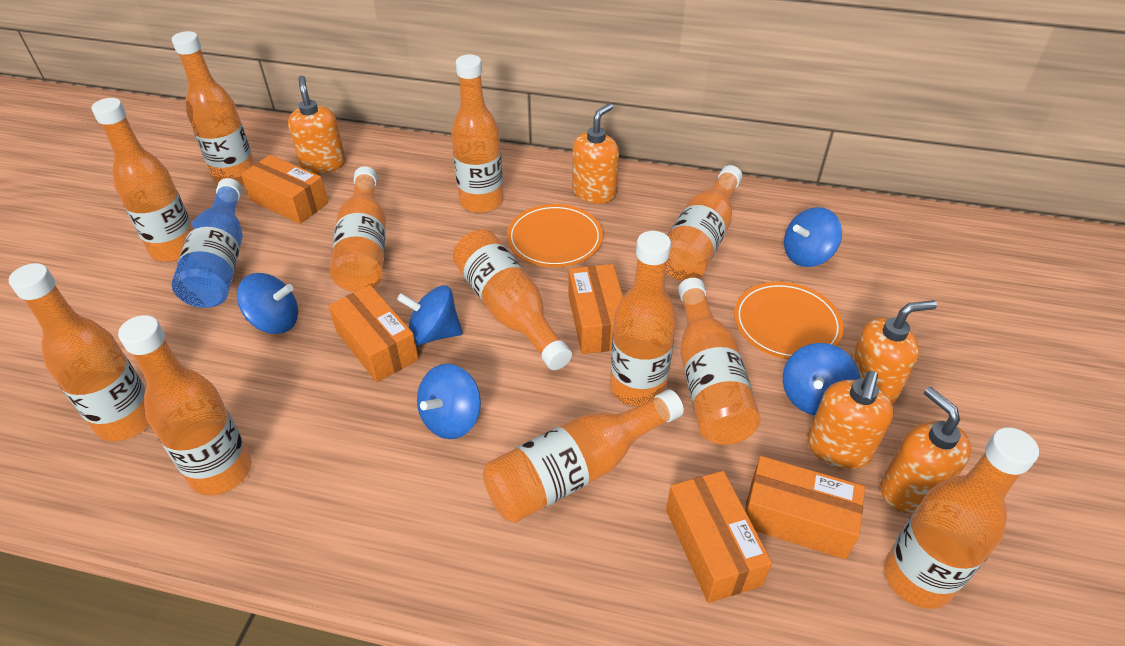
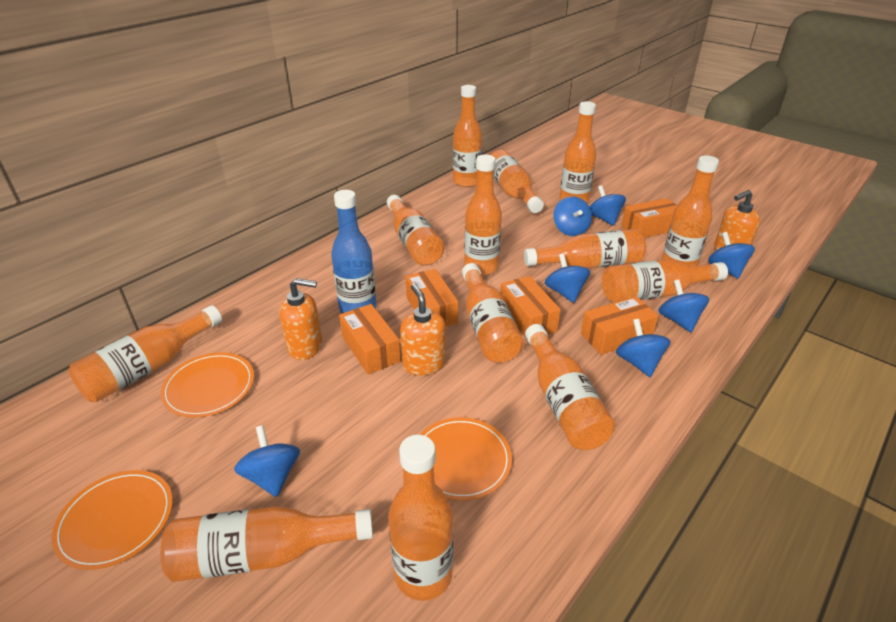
blue spinning top: 5 -> 7
orange bottle: 12 -> 13
orange plate: 2 -> 3
orange soap dispenser: 5 -> 3

